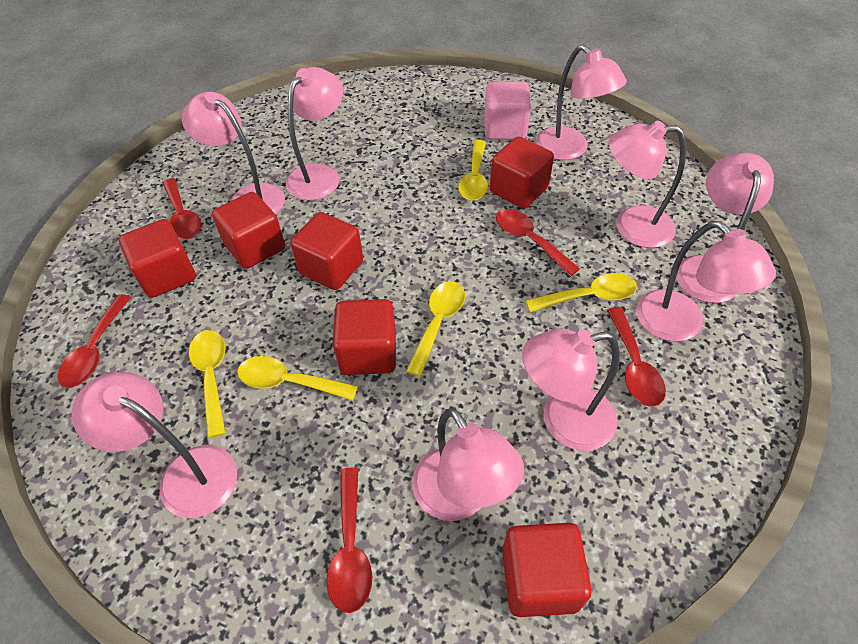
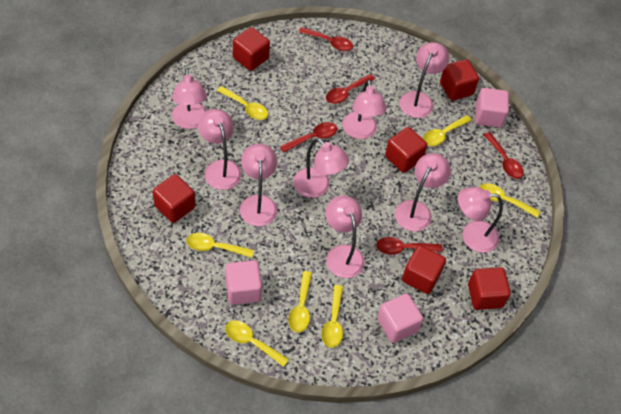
pink cube: 1 -> 3
yellow spoon: 5 -> 7

